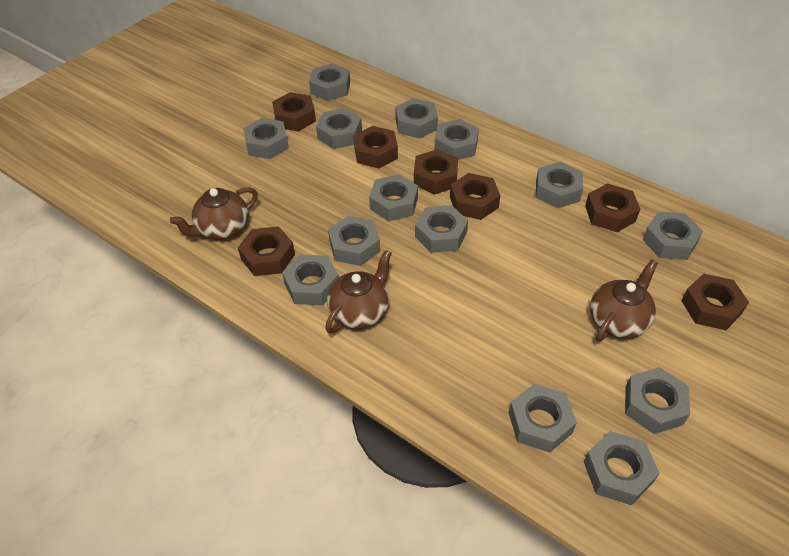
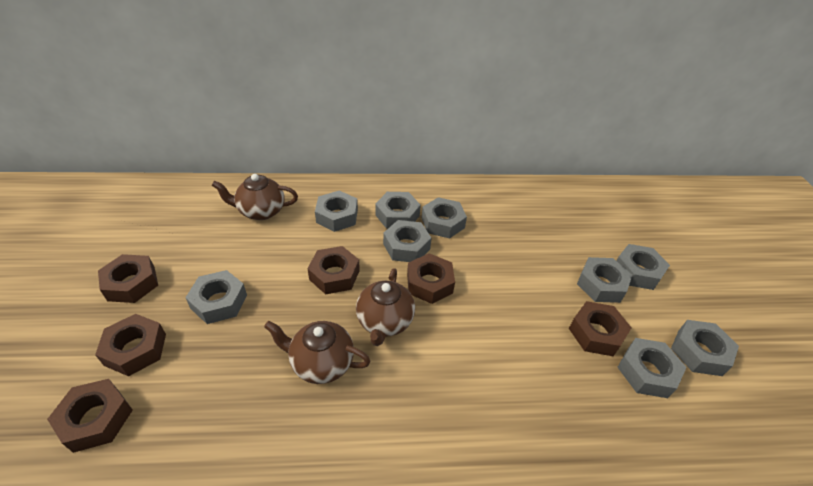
brown nut: 7 -> 6
grey nut: 14 -> 9

